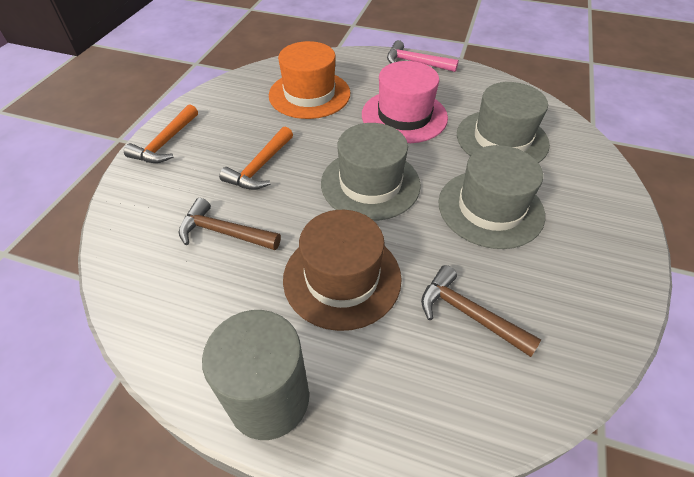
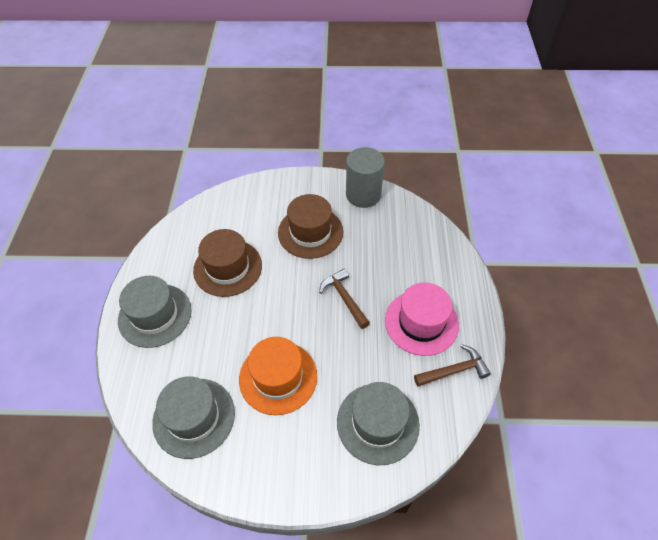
brown hat: 1 -> 2
orange hammer: 2 -> 0
pink hammer: 1 -> 0

